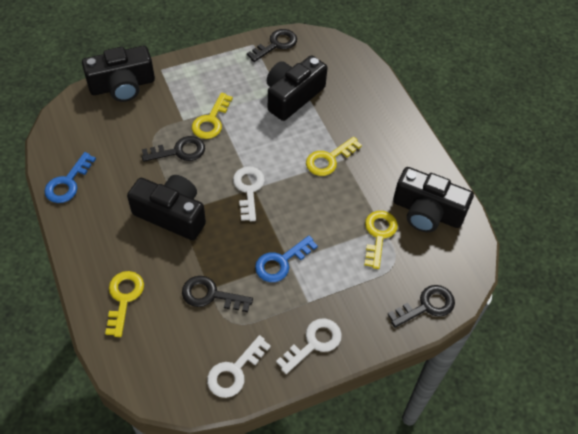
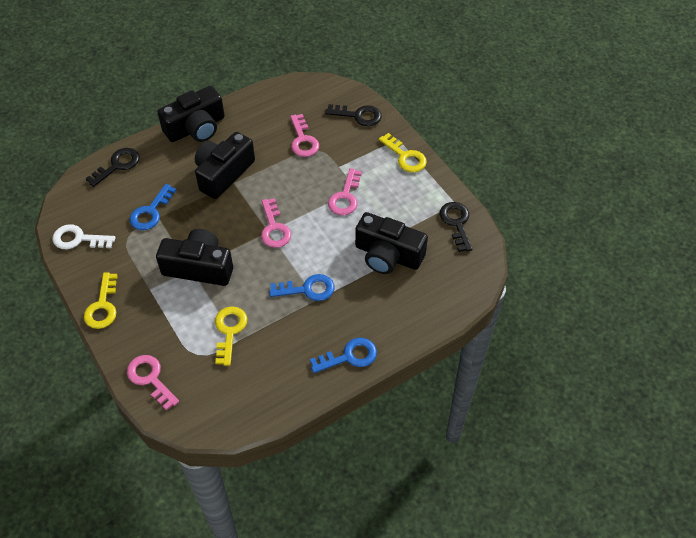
black key: 4 -> 3
blue key: 2 -> 3
pink key: 0 -> 4
white key: 3 -> 1
yellow key: 4 -> 3

